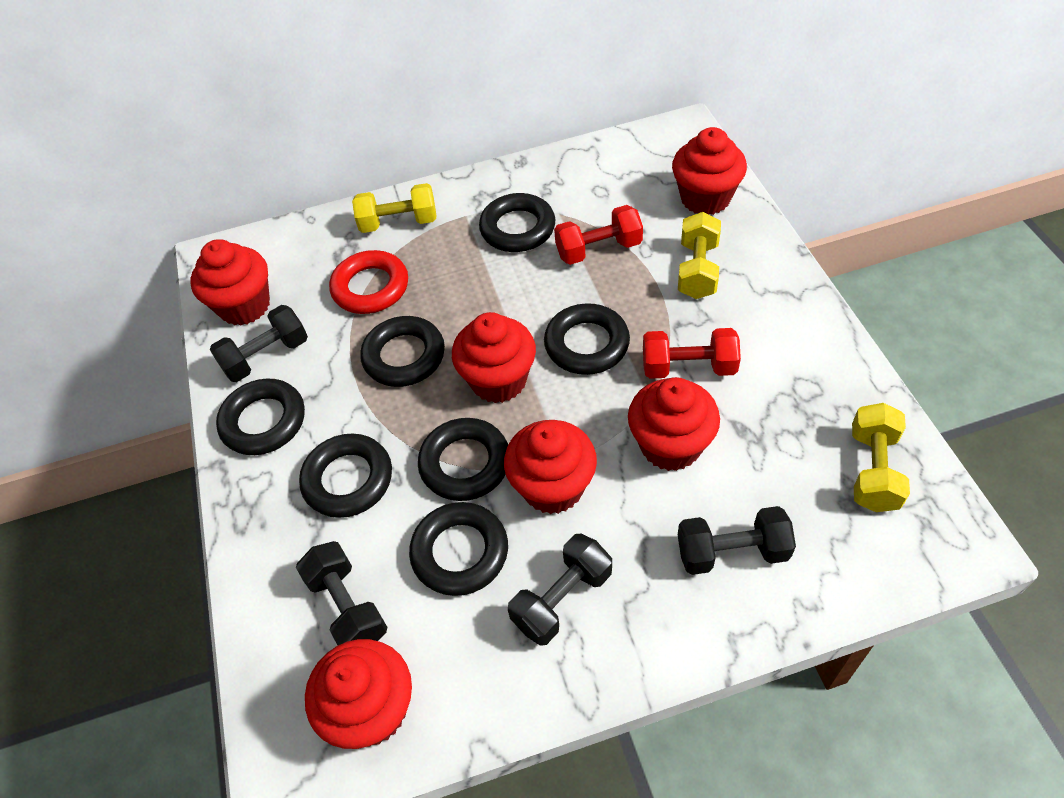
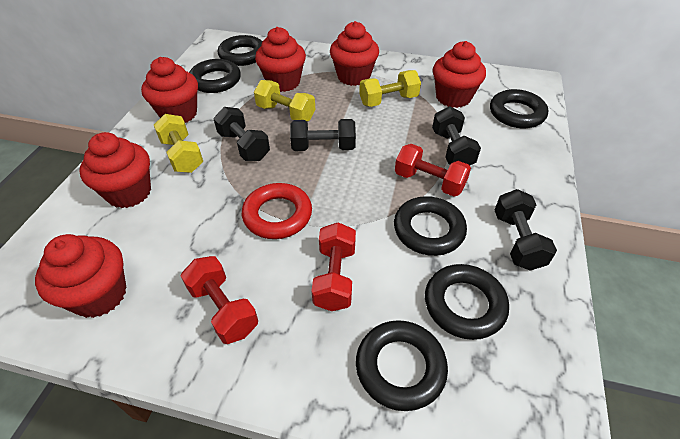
black ring: 7 -> 6
red dumbbell: 2 -> 3

